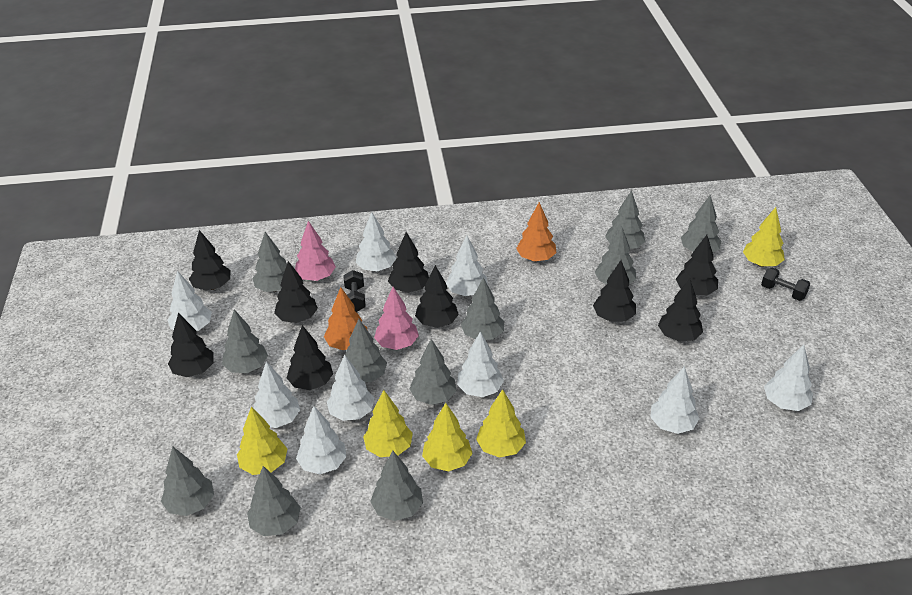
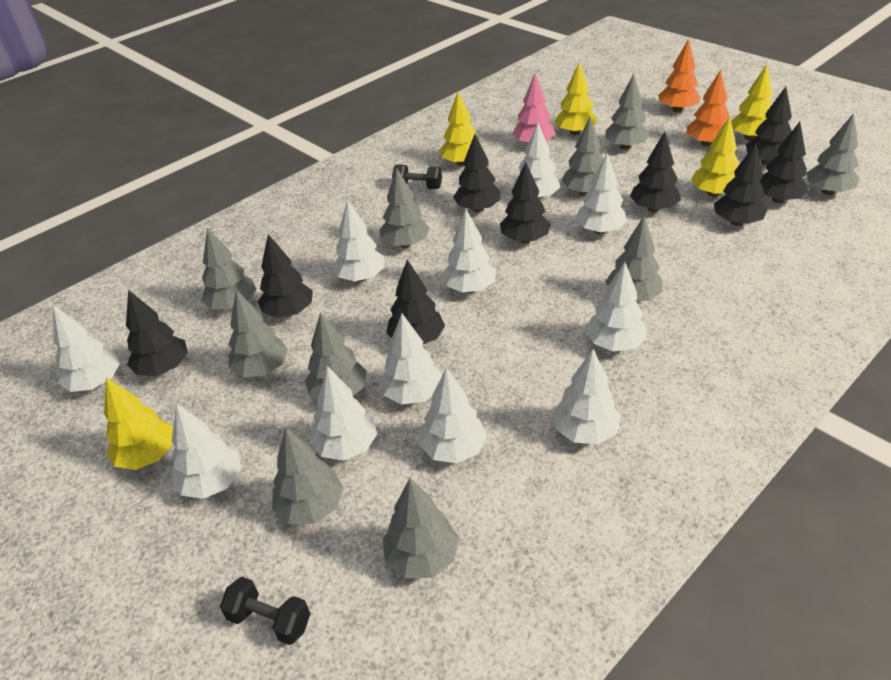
grey tree: 11 -> 10
pink tree: 2 -> 1
white tree: 9 -> 11

